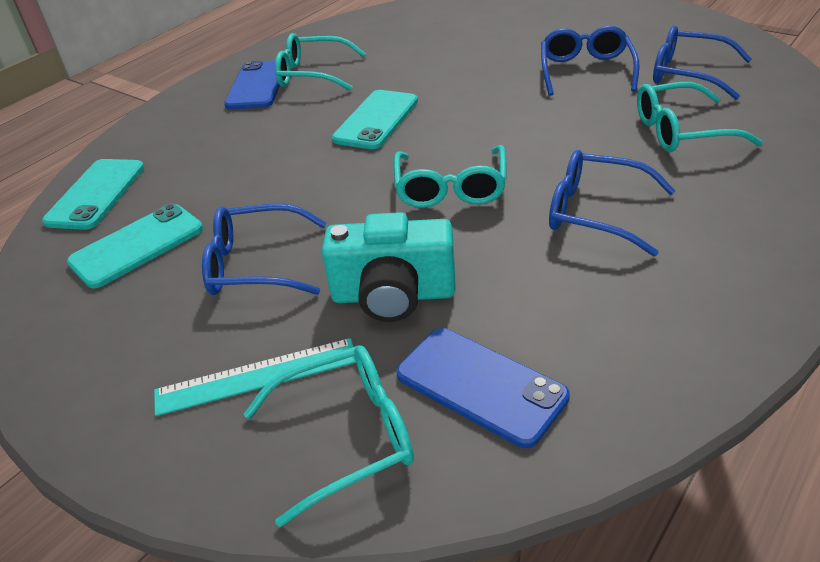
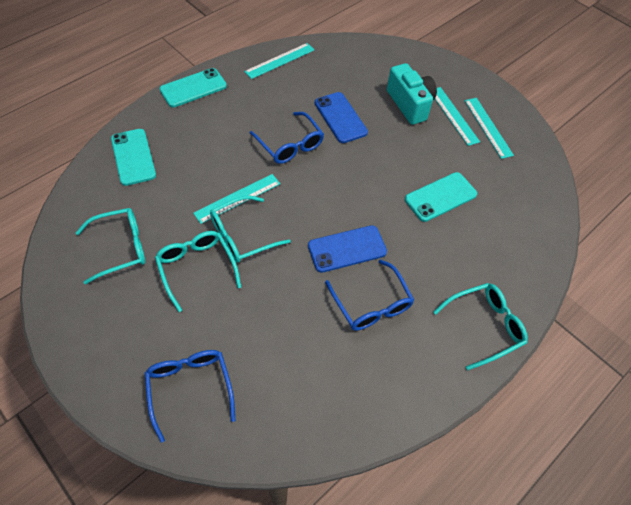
blue glasses: 4 -> 3
turquoise ruler: 1 -> 4

